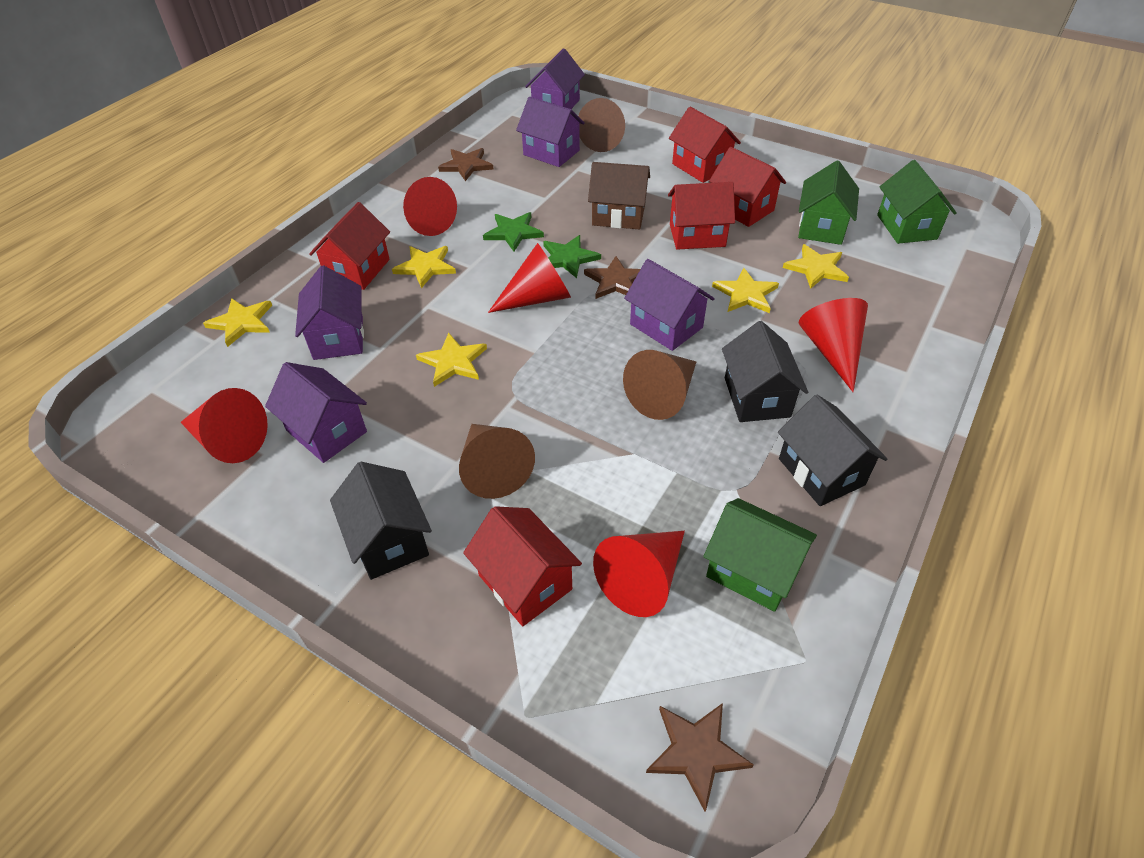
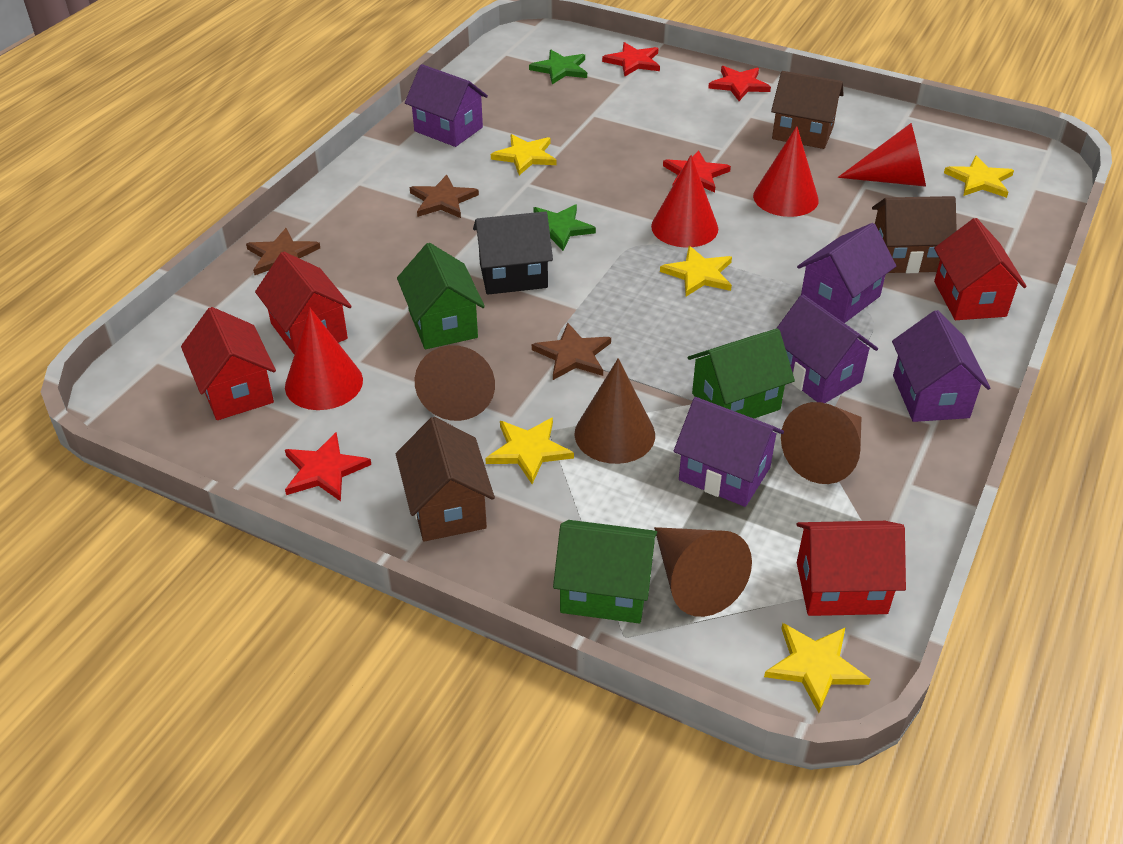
black house: 3 -> 1
brown cone: 3 -> 4
brown house: 1 -> 3
red cone: 5 -> 4
red house: 5 -> 4
red star: 0 -> 4

